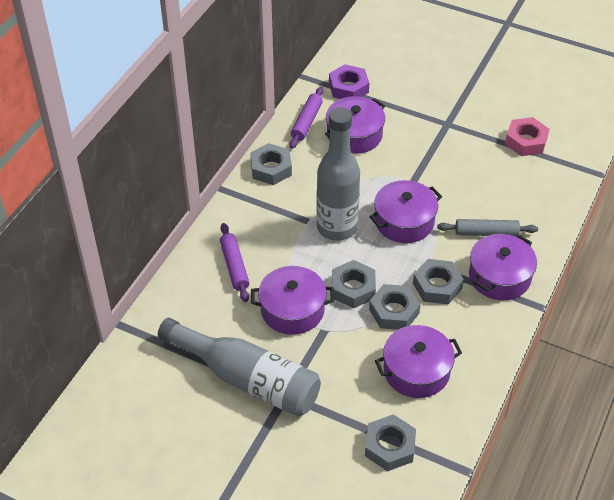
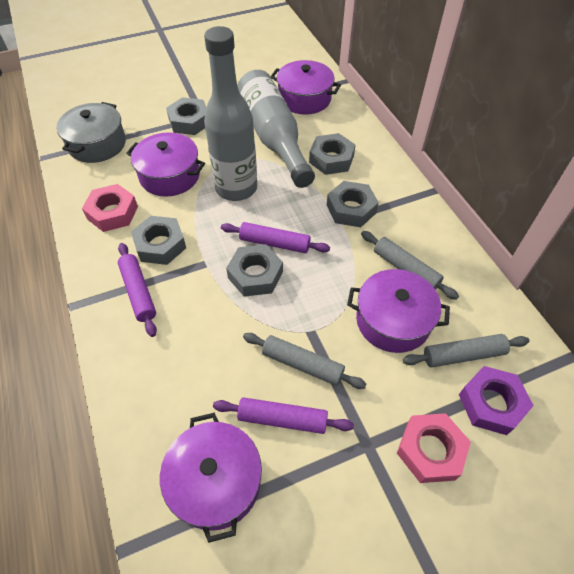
grey pot: 0 -> 1
grey rolling pin: 1 -> 3
pink nut: 1 -> 2
purple pot: 5 -> 4
purple rolling pin: 2 -> 3

